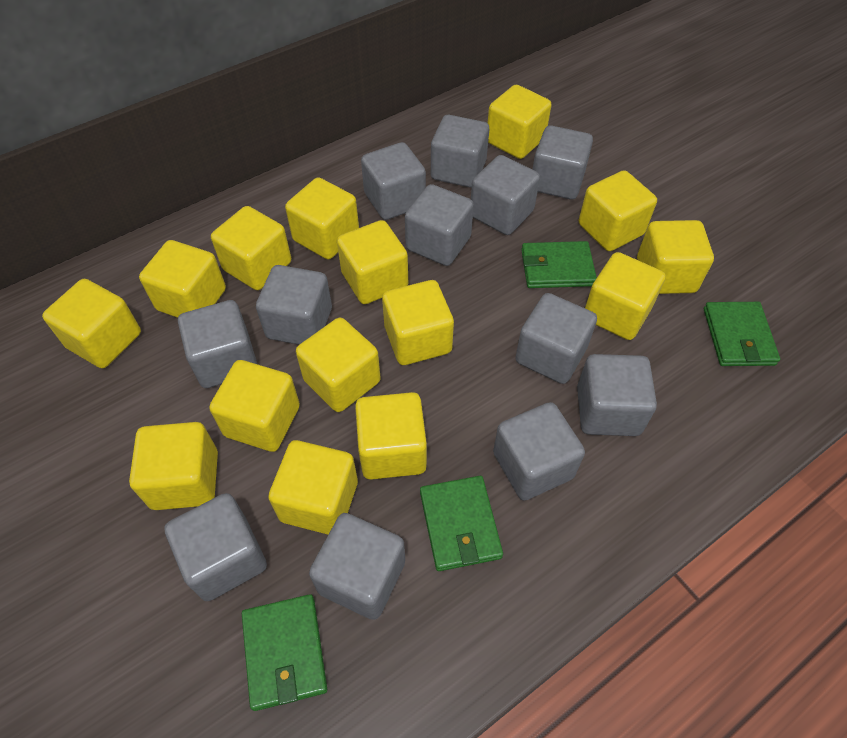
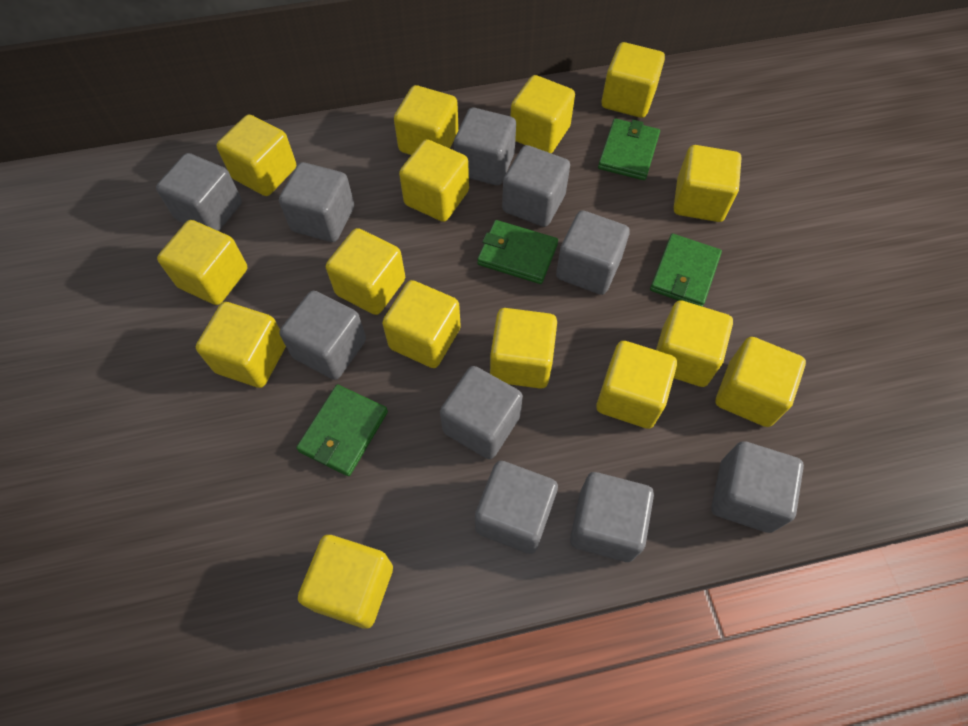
grey cube: 12 -> 10

